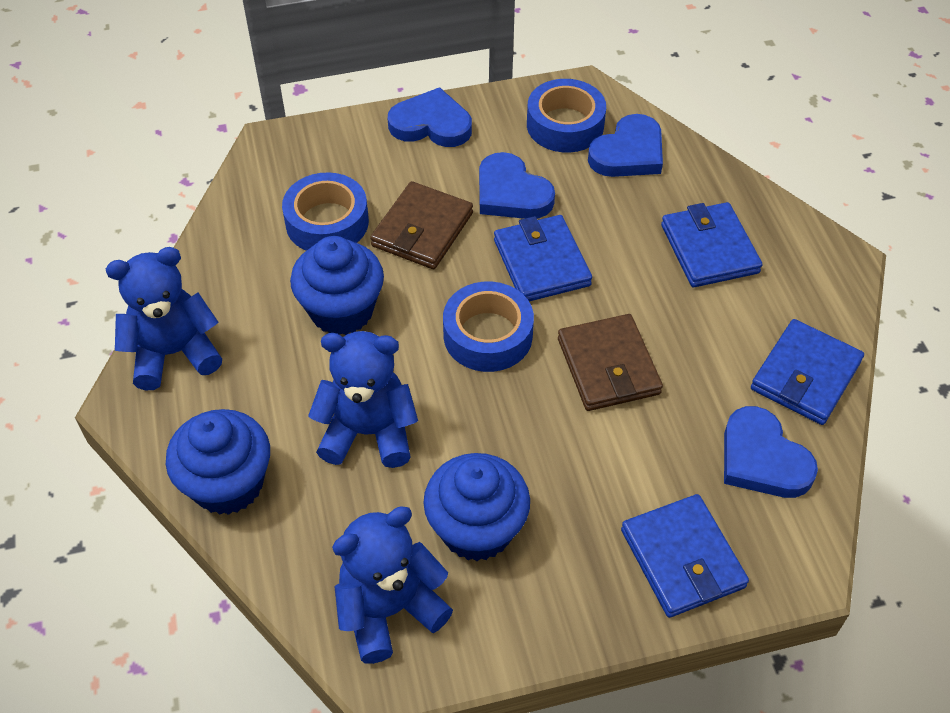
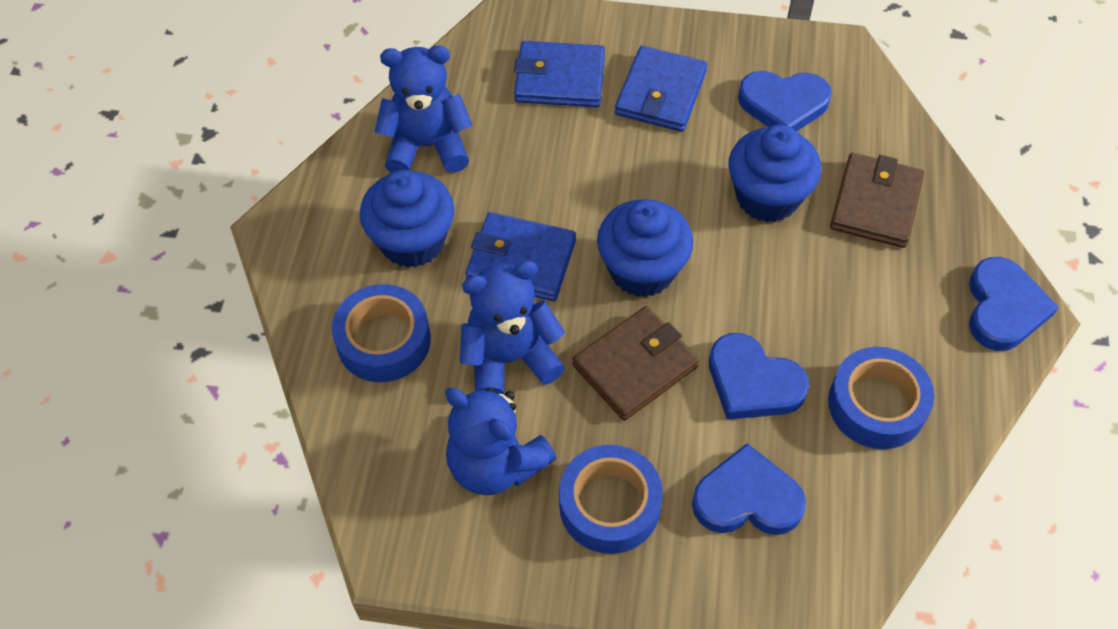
blue wallet: 4 -> 3

